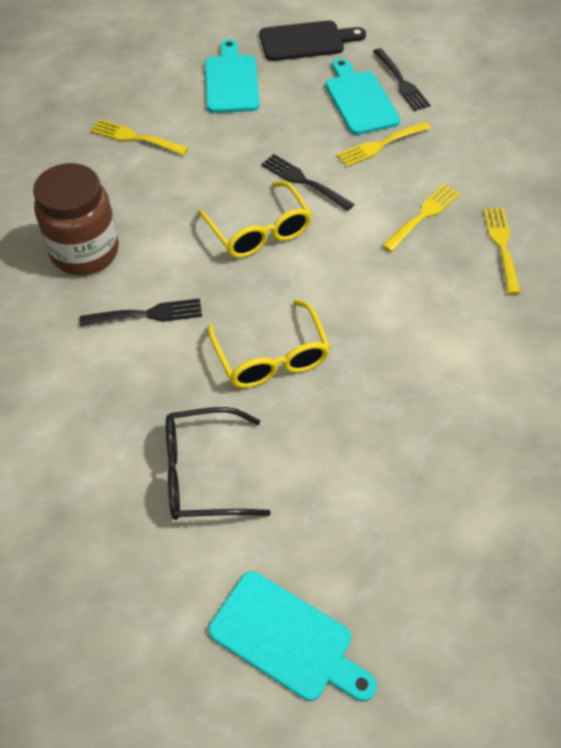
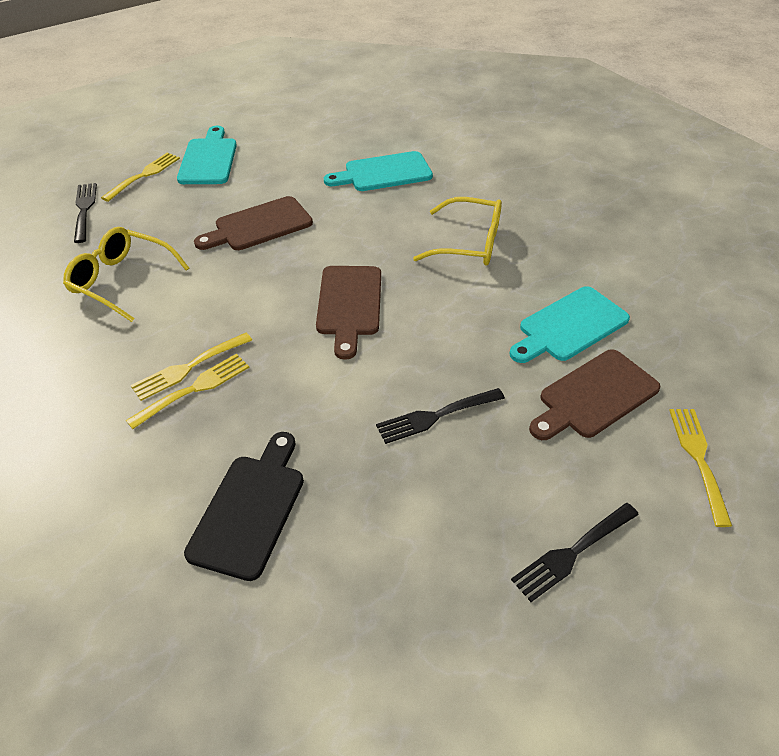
black glasses: 1 -> 0
brown cutting board: 0 -> 3
brown jar: 1 -> 0

